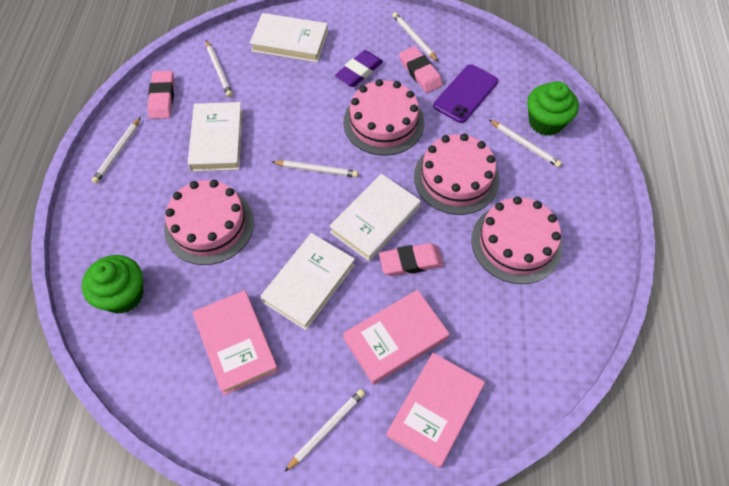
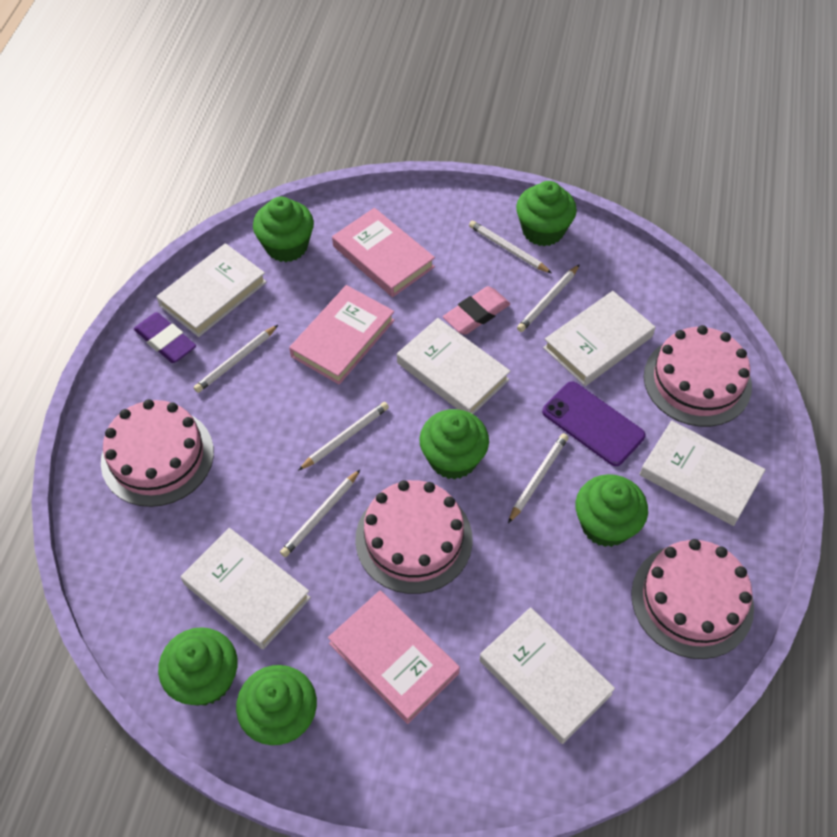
green cupcake: 2 -> 6
pink eraser: 3 -> 1
white book: 4 -> 6

